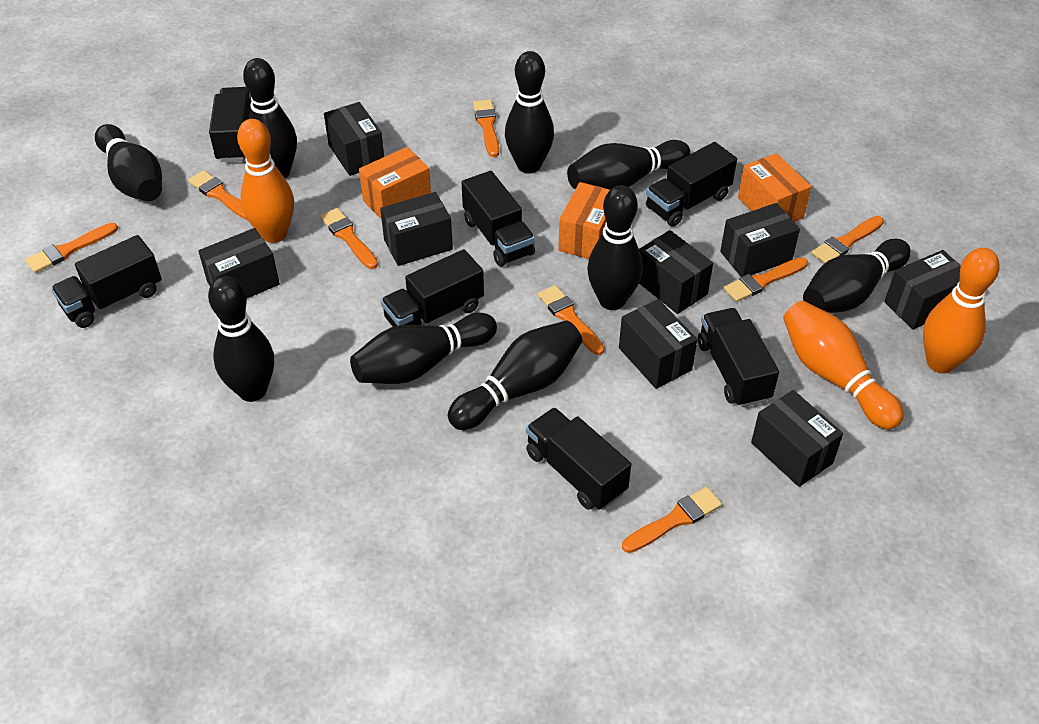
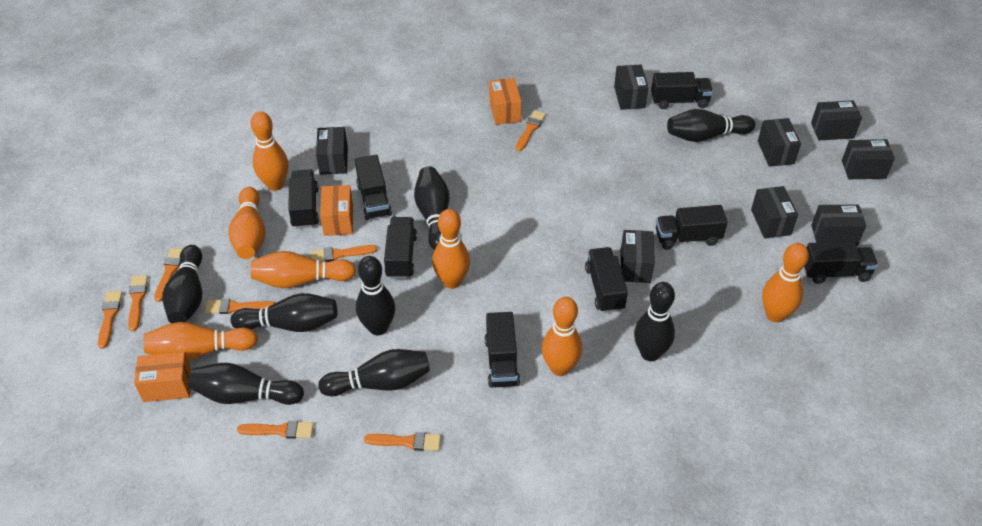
black bowling pin: 9 -> 8
black truck: 7 -> 8
orange bowling pin: 3 -> 7

